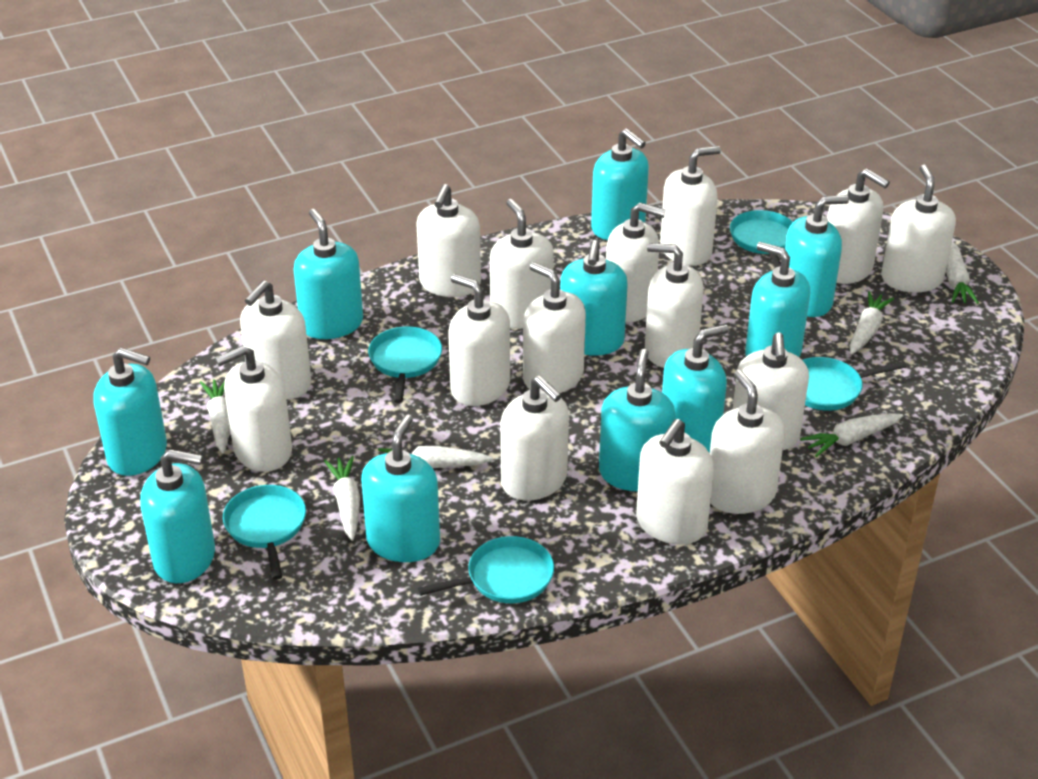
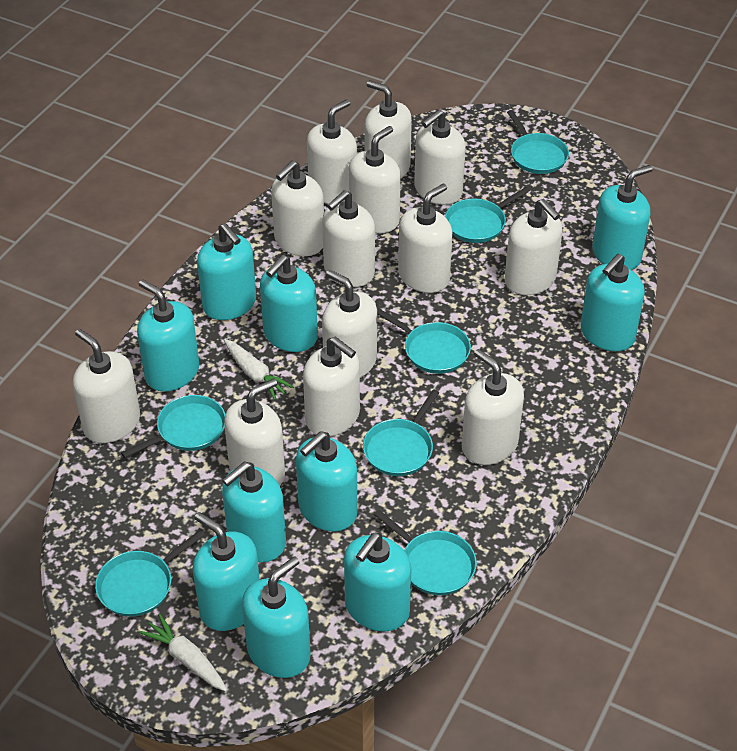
turquoise pan: 5 -> 7
white carrot: 6 -> 2
white soap dispenser: 15 -> 13

